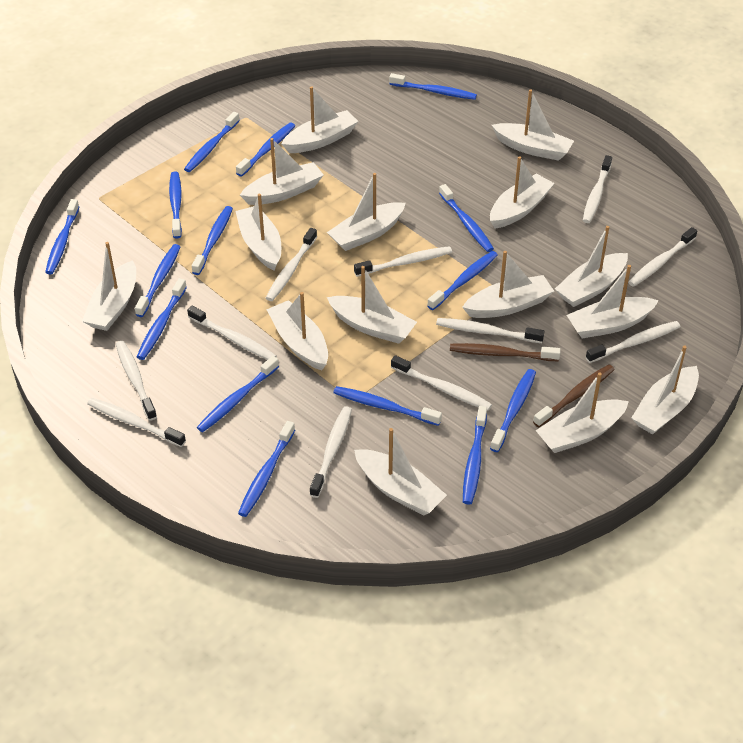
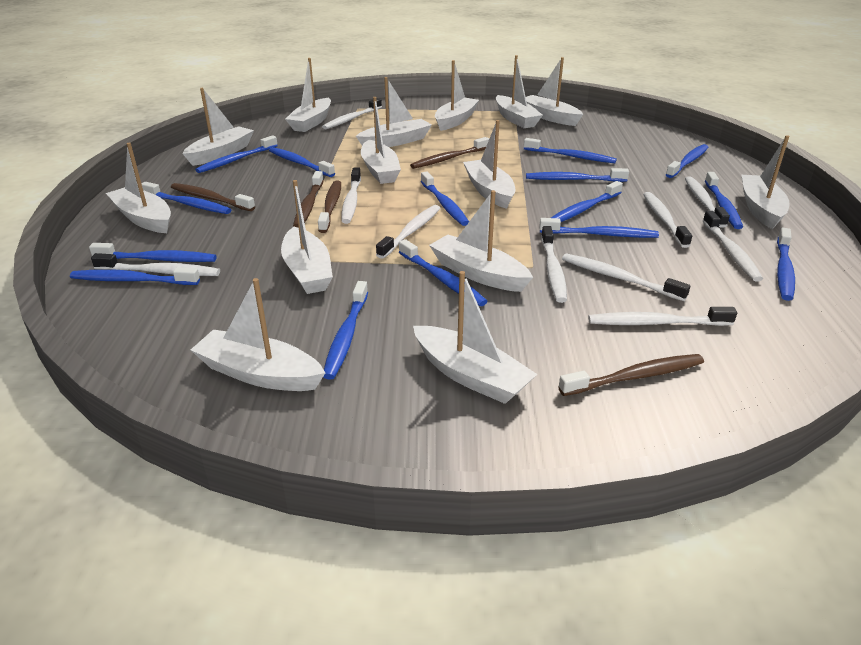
brown toothbrush: 2 -> 5
white boat: 15 -> 14
white toothbrush: 11 -> 10

